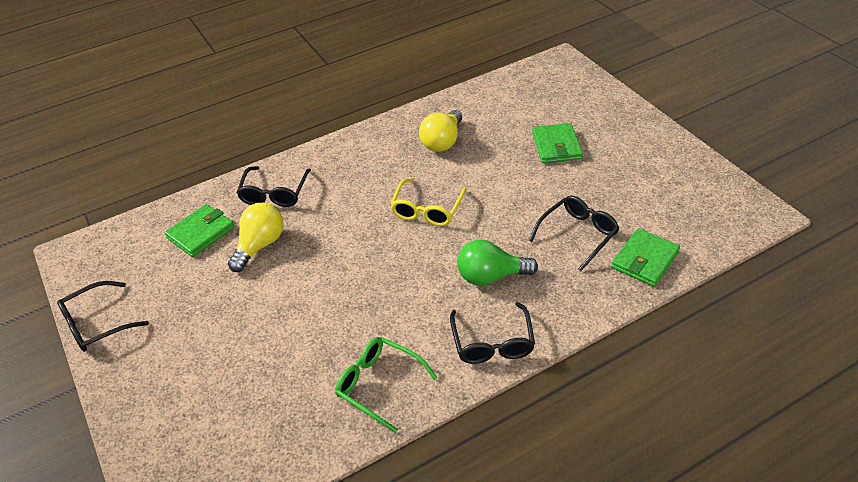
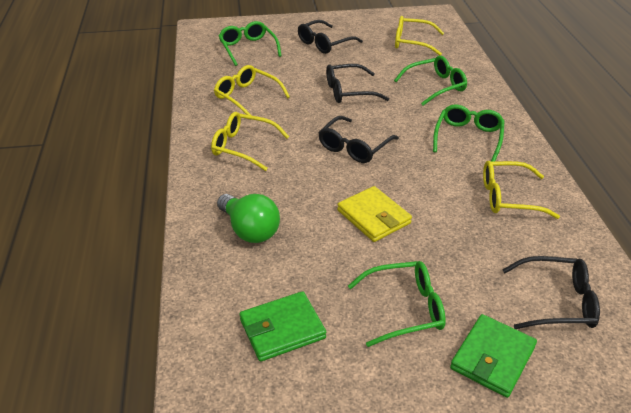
green glasses: 1 -> 4
green wallet: 3 -> 2
yellow glasses: 1 -> 4
yellow light bulb: 2 -> 0
yellow wallet: 0 -> 1

